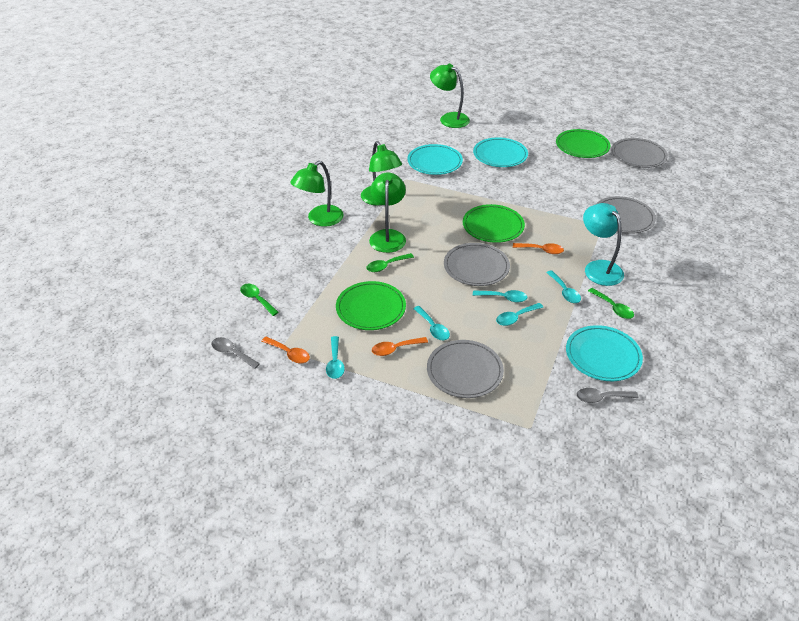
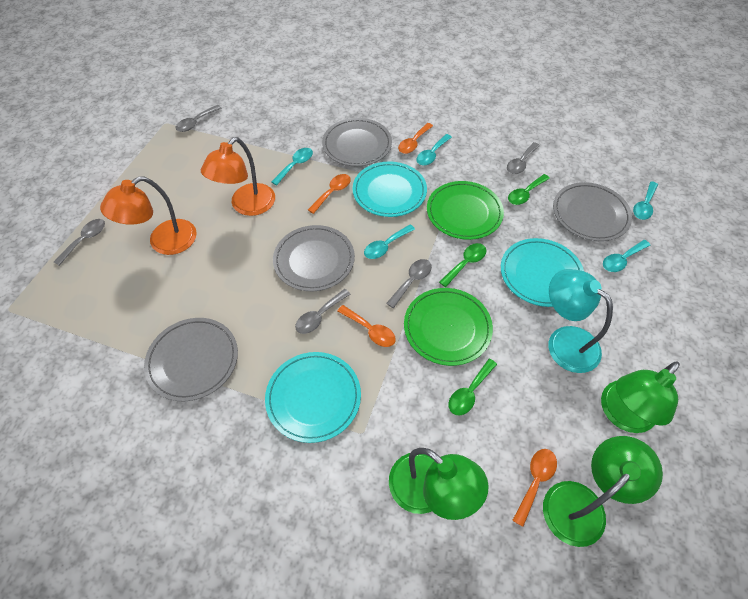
green lamp: 4 -> 3
green plate: 3 -> 2
grey spoon: 2 -> 5
orange lamp: 0 -> 2
orange spoon: 3 -> 4

